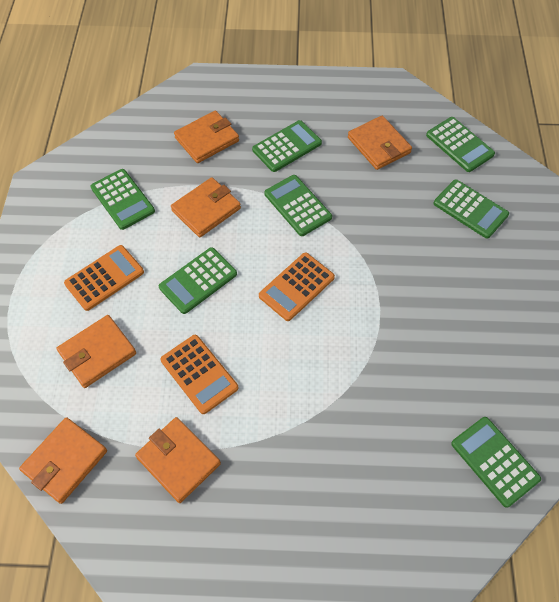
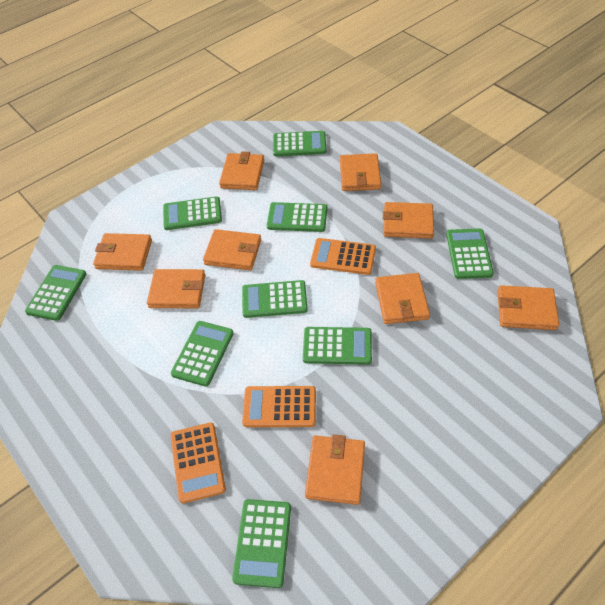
green calculator: 7 -> 9
orange wallet: 6 -> 9

